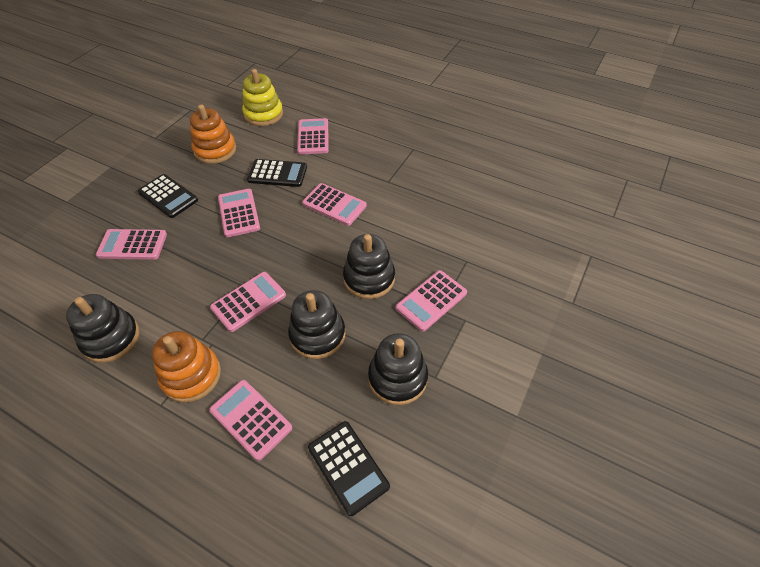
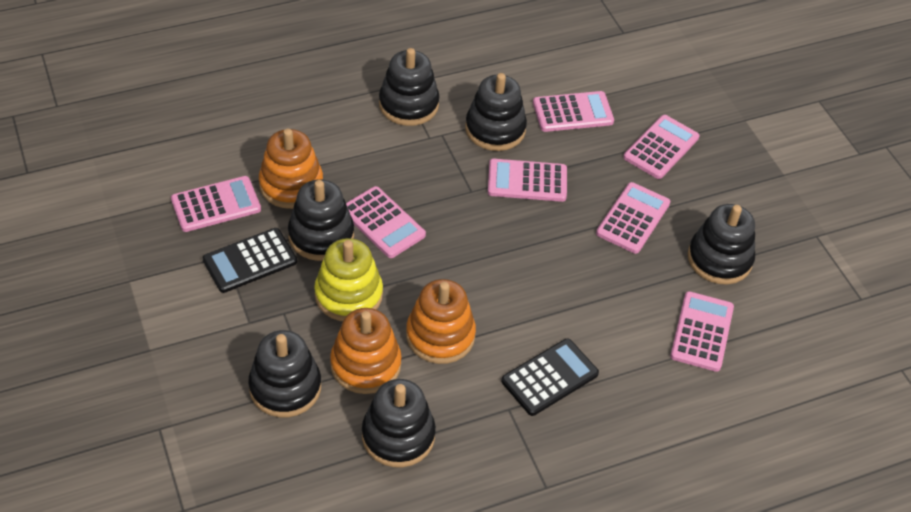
black calculator: 3 -> 2
black stacking toy: 4 -> 6
orange stacking toy: 2 -> 3

